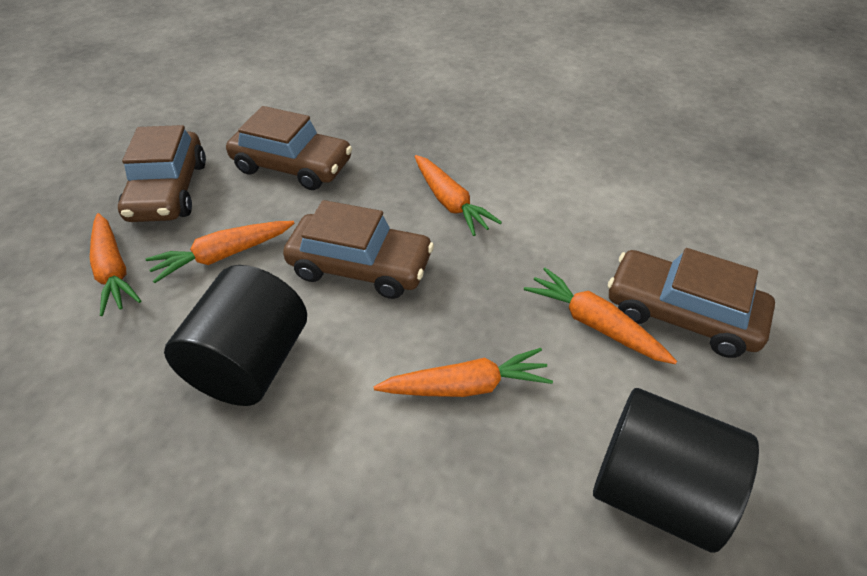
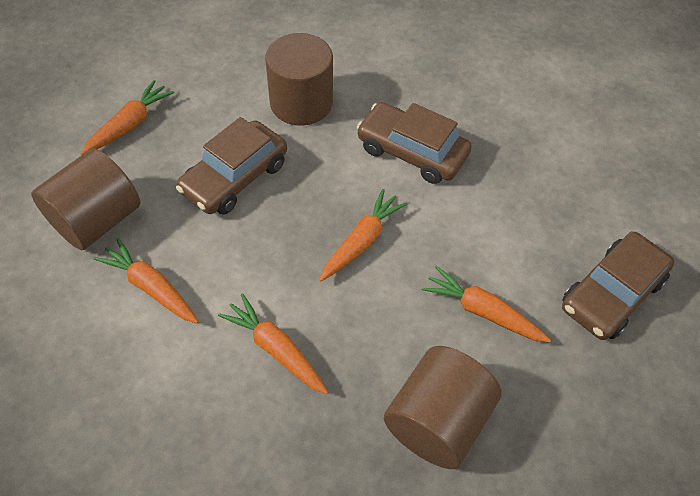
black cylinder: 2 -> 0
brown car: 4 -> 3
brown cylinder: 0 -> 3

